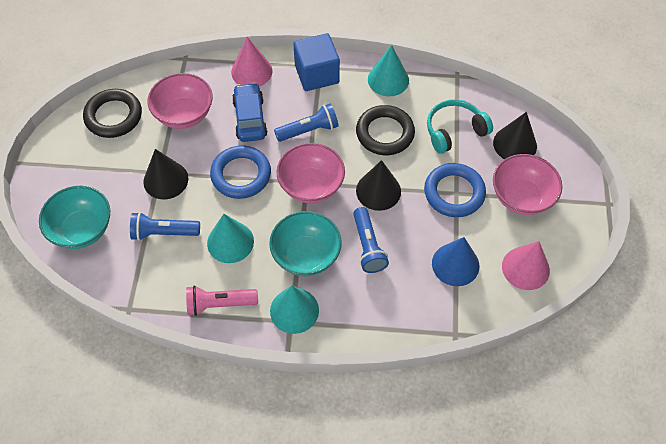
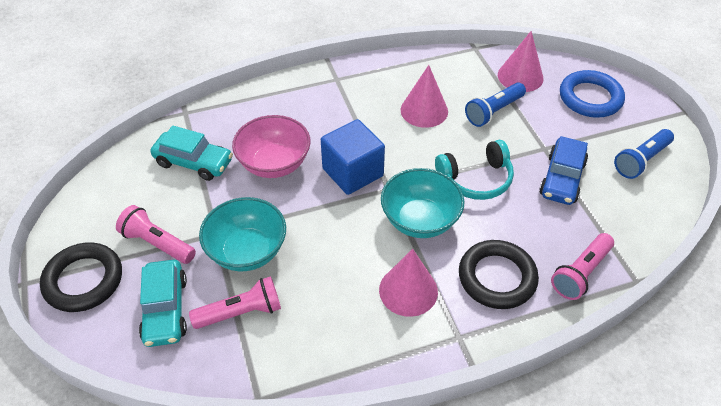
black cone: 3 -> 0
blue cone: 1 -> 0
blue flashlight: 3 -> 2
blue ring: 2 -> 1
pink bowl: 3 -> 1
pink cone: 2 -> 3
pink flashlight: 1 -> 3
turquoise car: 0 -> 2
turquoise cone: 3 -> 0

